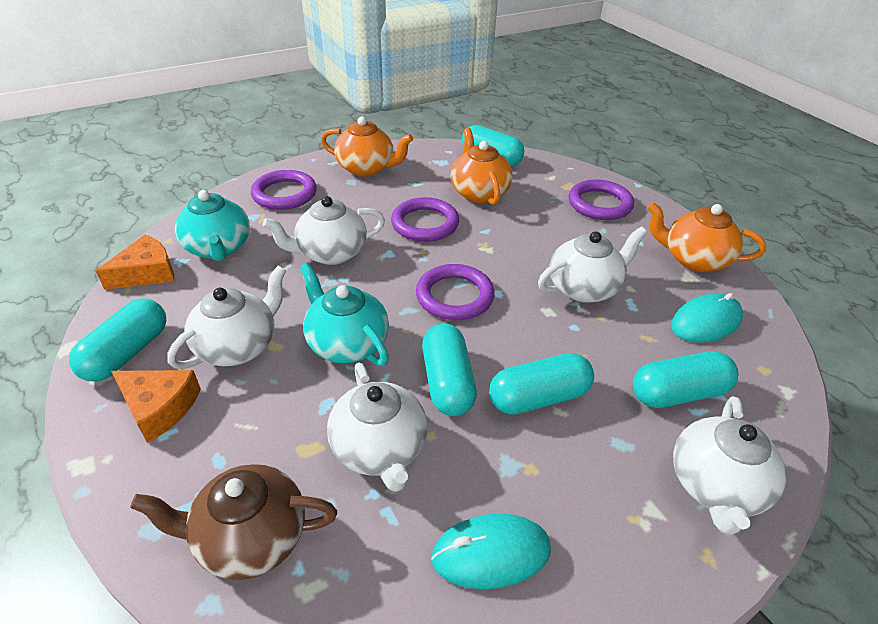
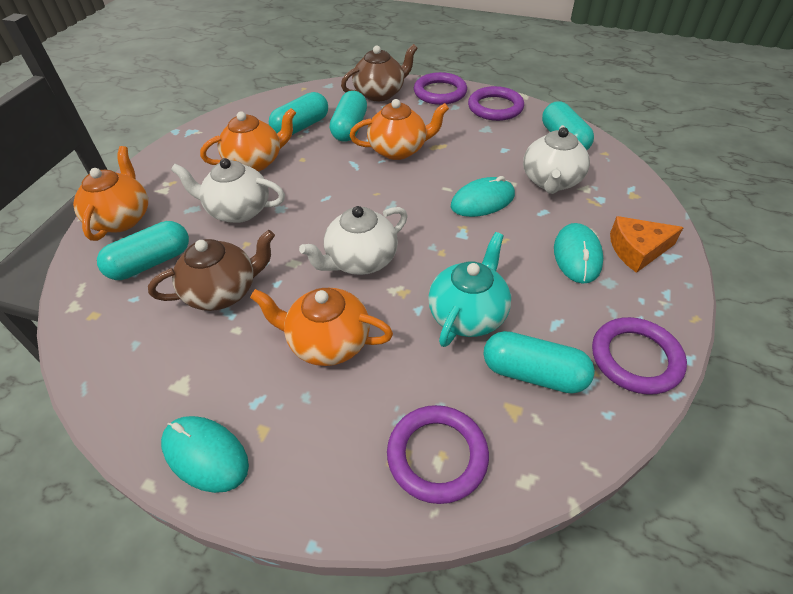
brown teapot: 1 -> 2
orange cheese: 2 -> 1
orange teapot: 3 -> 4
turquoise mouse: 2 -> 3
turquoise teapot: 2 -> 1
white teapot: 5 -> 3

